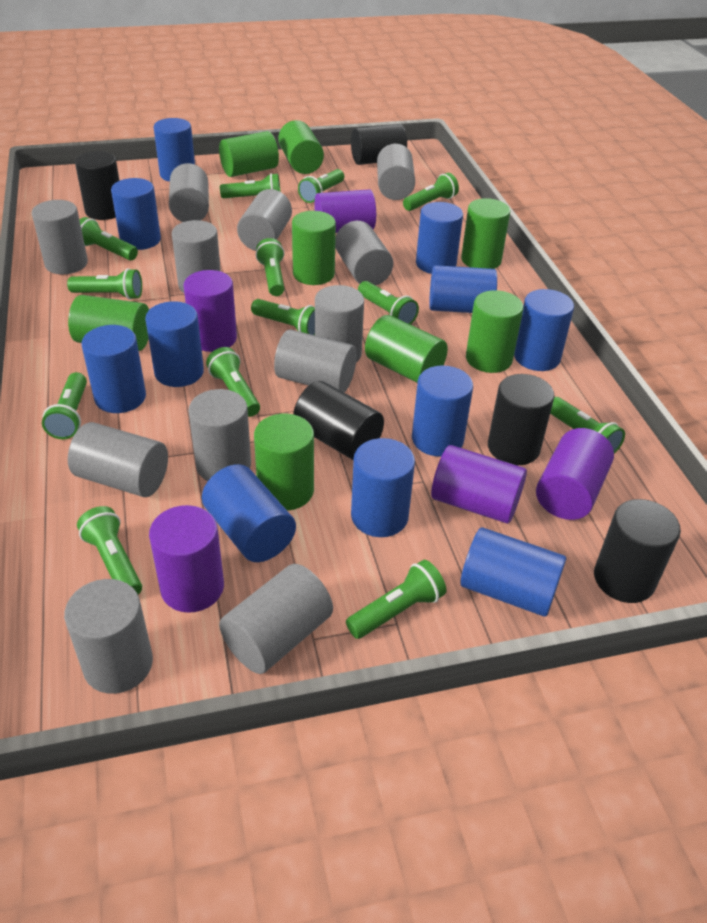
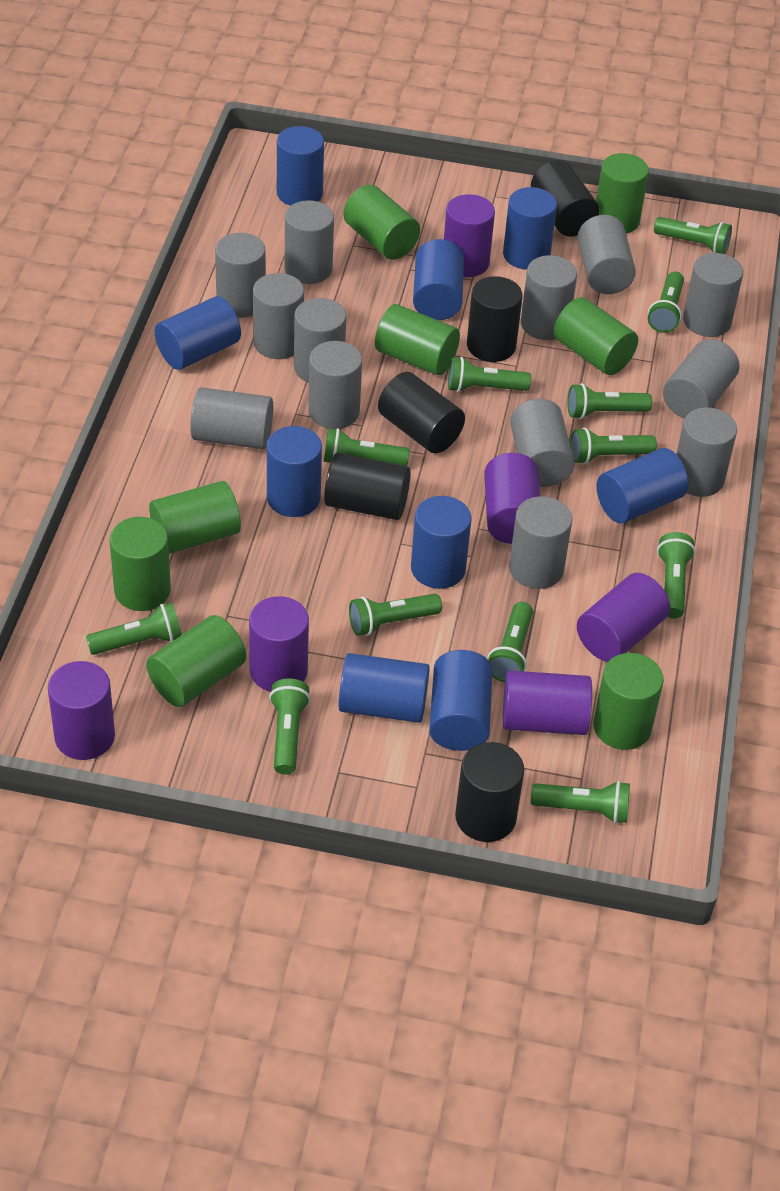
blue cylinder: 11 -> 9
green flashlight: 13 -> 12
grey cylinder: 12 -> 13
purple cylinder: 5 -> 6

